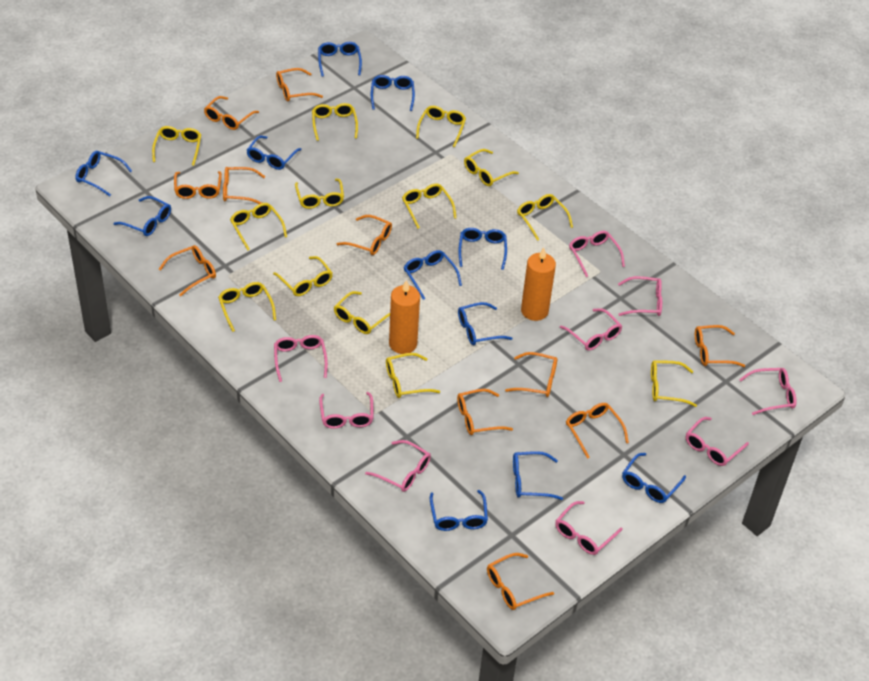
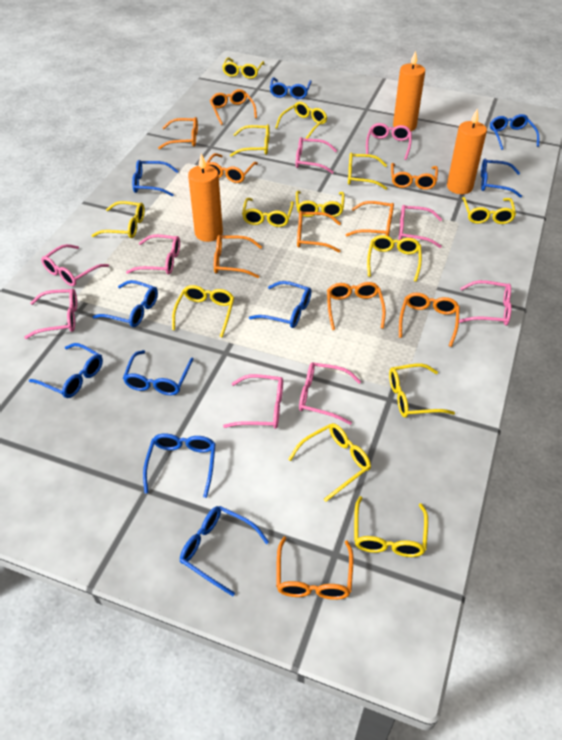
blue glasses: 11 -> 10
orange candle: 2 -> 3
orange glasses: 11 -> 10

